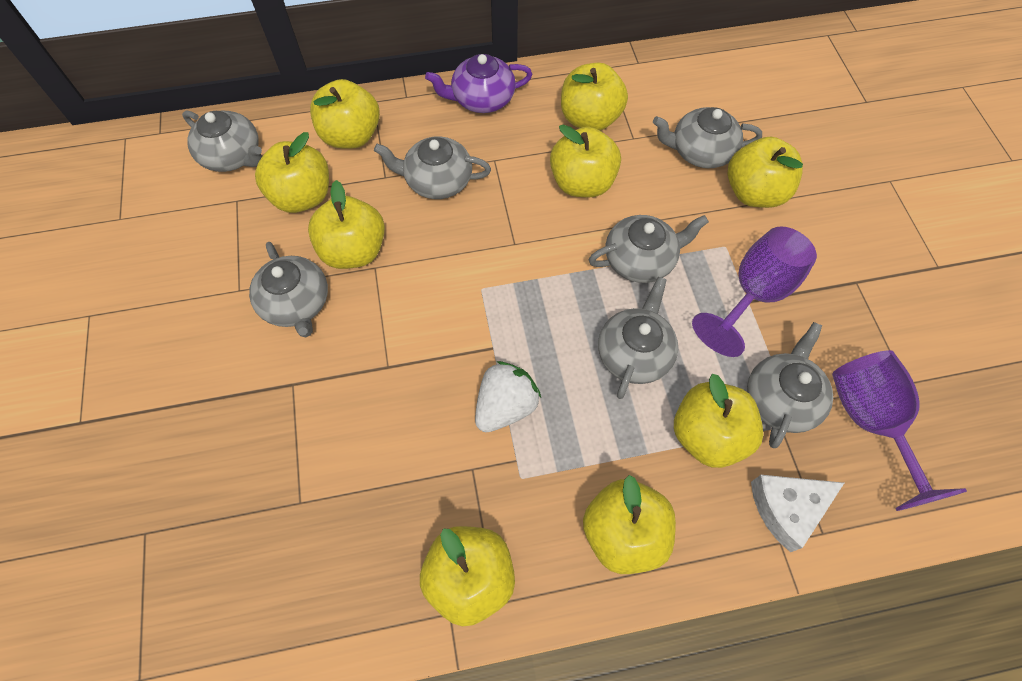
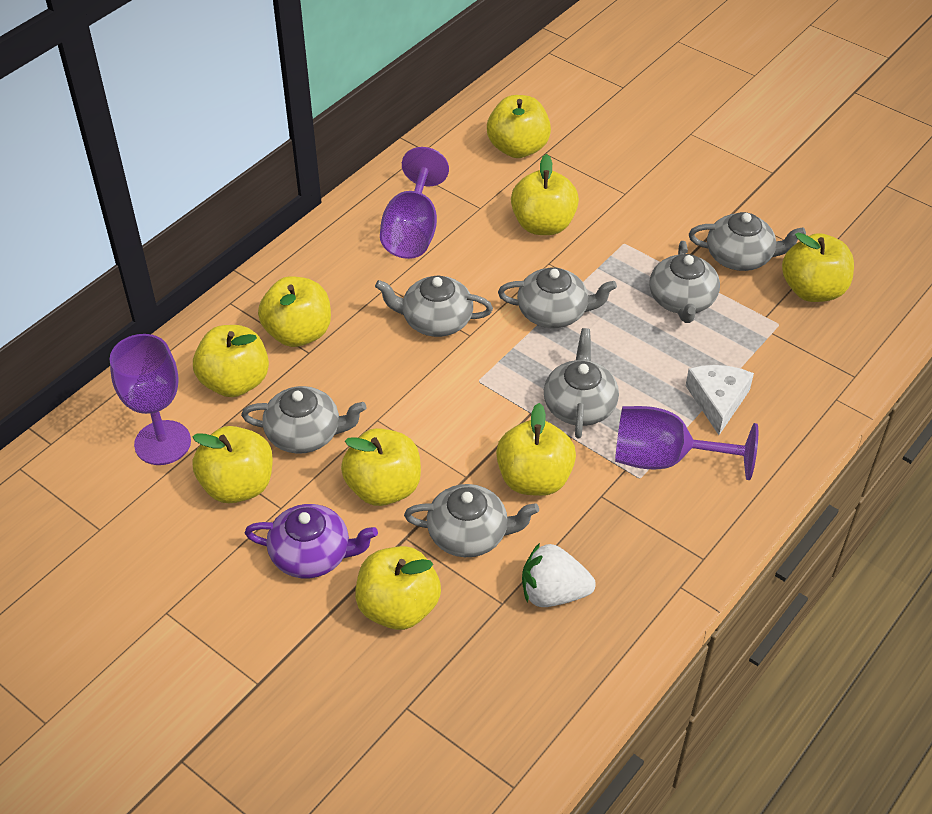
purple goblet: 2 -> 3

